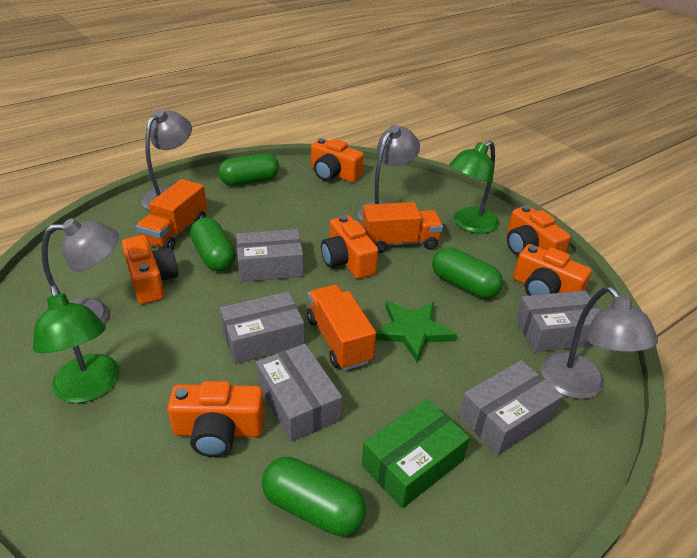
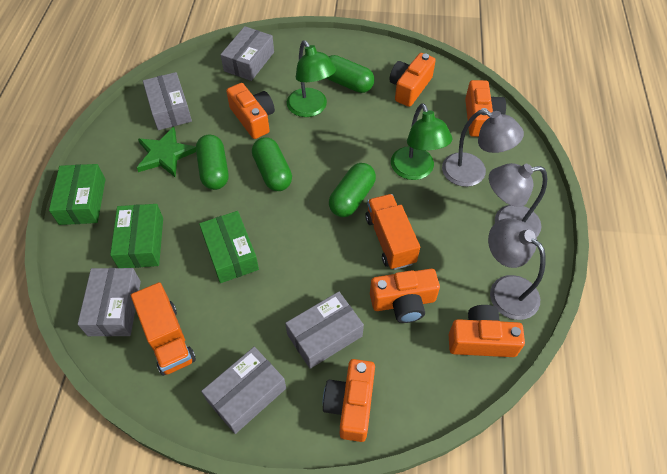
green box: 1 -> 3
grey lamp: 4 -> 3
orange truck: 3 -> 2

